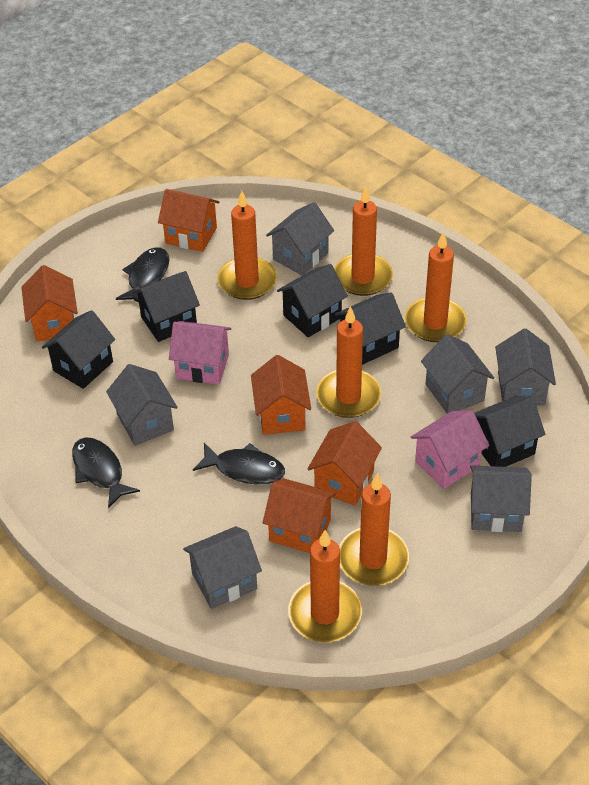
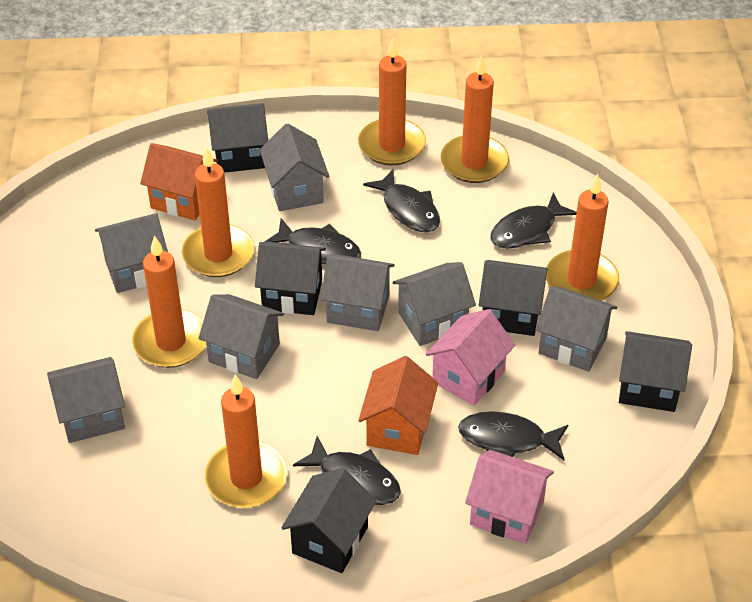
black fish: 3 -> 5
grey house: 6 -> 7
orange house: 5 -> 2

